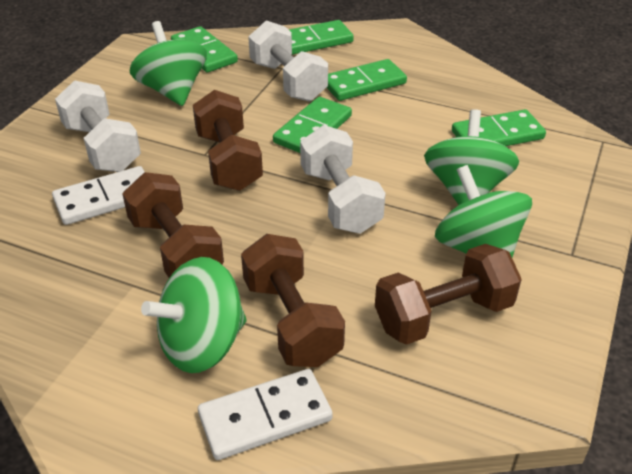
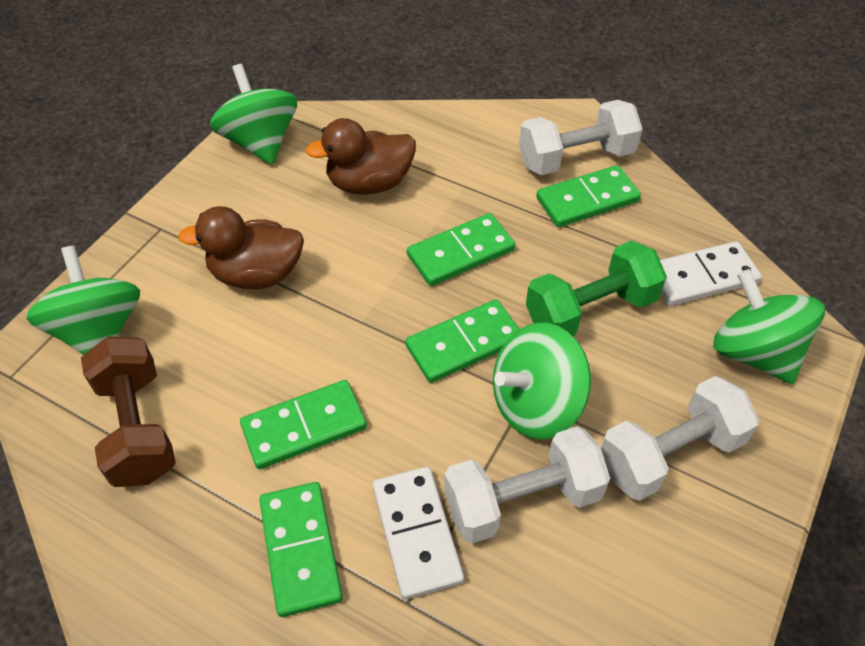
brown duck: 0 -> 2
brown dumbbell: 4 -> 1
green dumbbell: 0 -> 1

